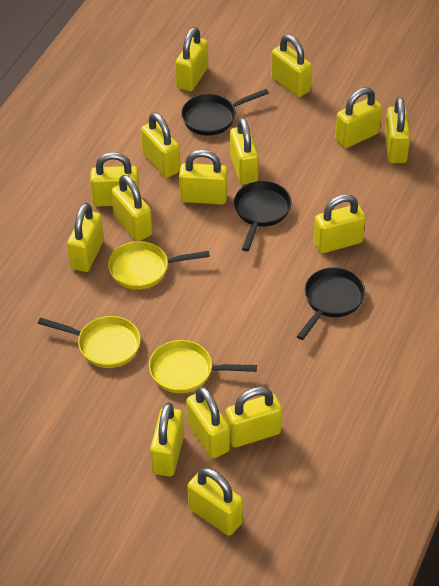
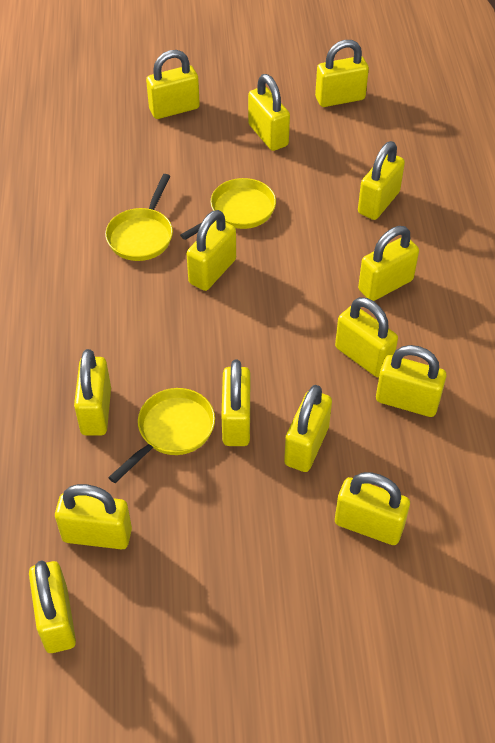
black pan: 3 -> 0
yellow padlock: 15 -> 14

